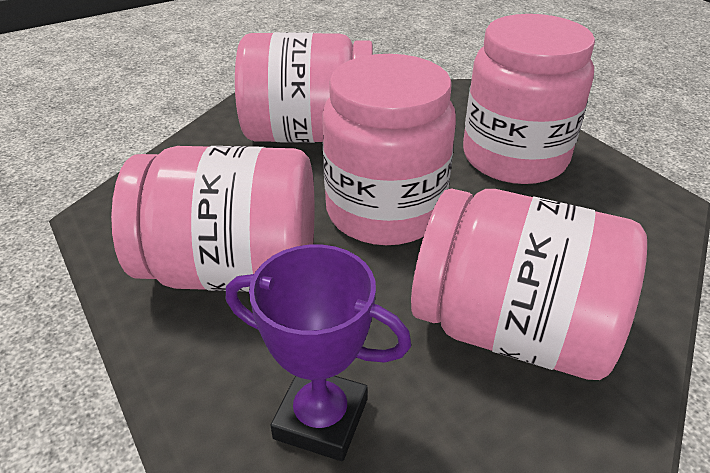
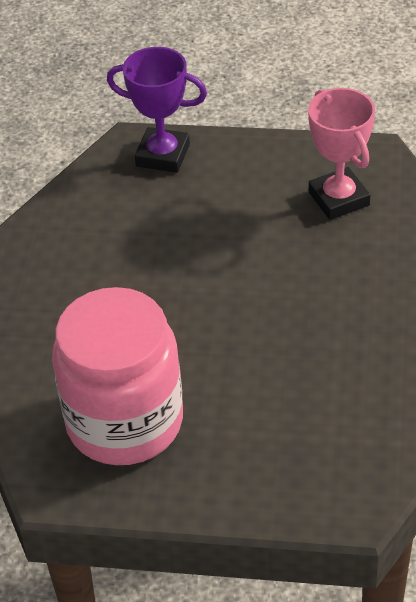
pink jar: 5 -> 1
pink trophy: 0 -> 1

